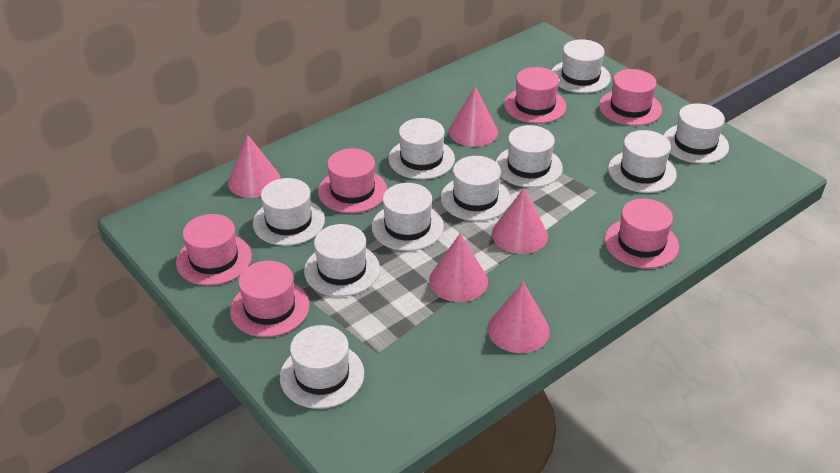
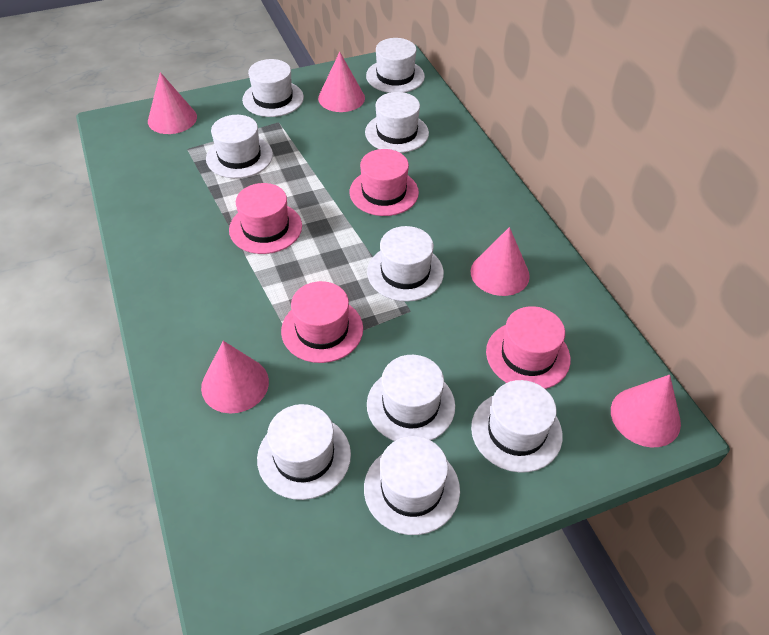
pink hat: 6 -> 4
white hat: 10 -> 9

